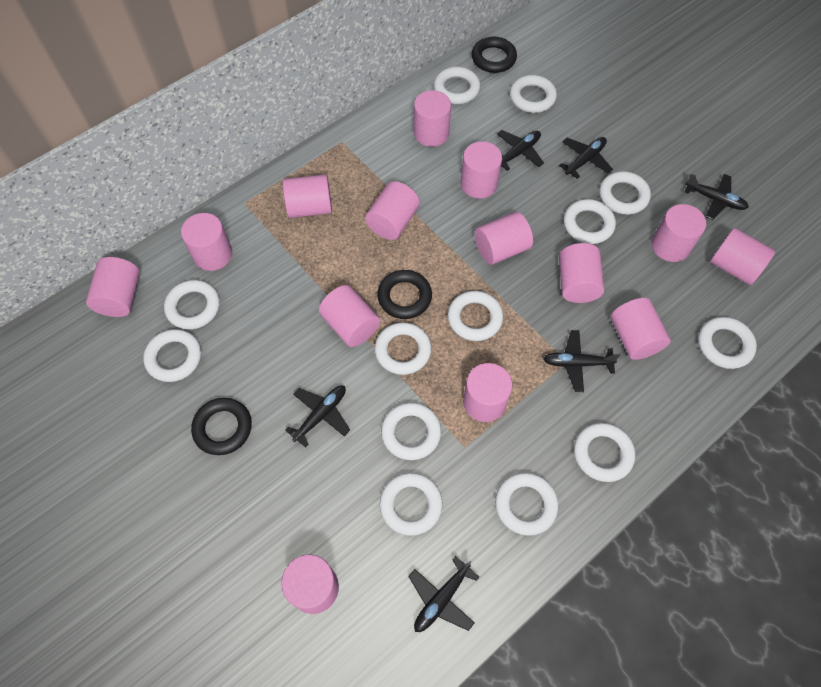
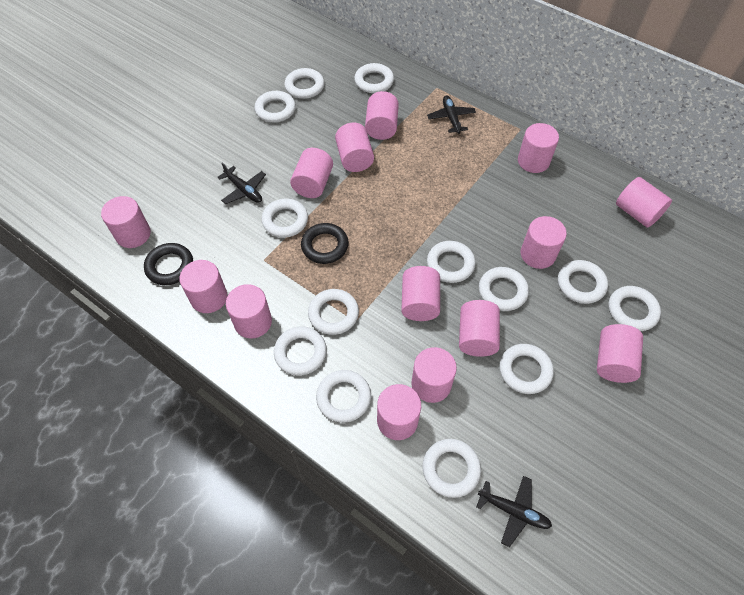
black plane: 6 -> 3
black ring: 3 -> 2

